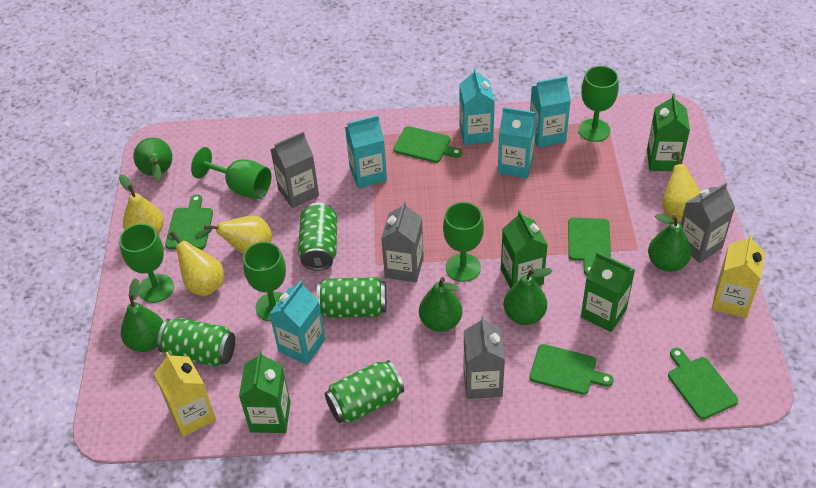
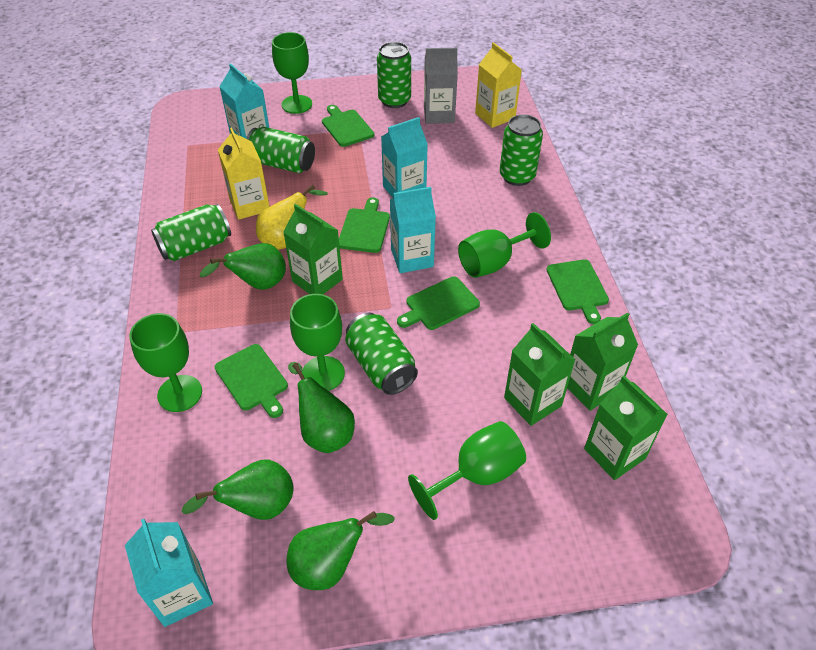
green can: 4 -> 5
green pear: 5 -> 4
grey carton: 4 -> 1
turquoise carton: 5 -> 4
yellow pear: 4 -> 1

